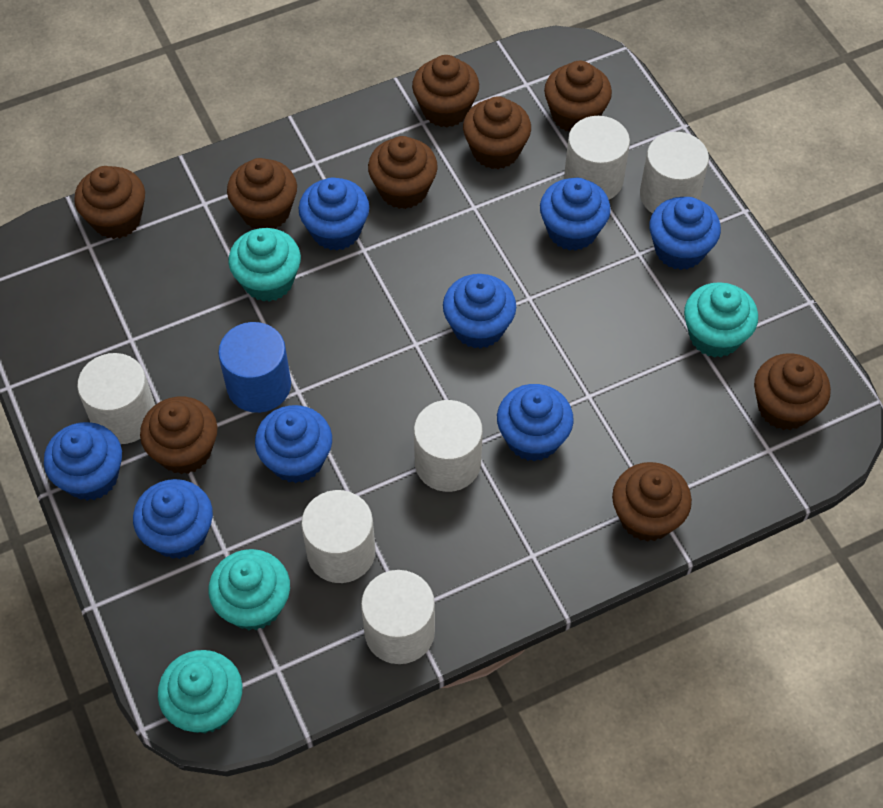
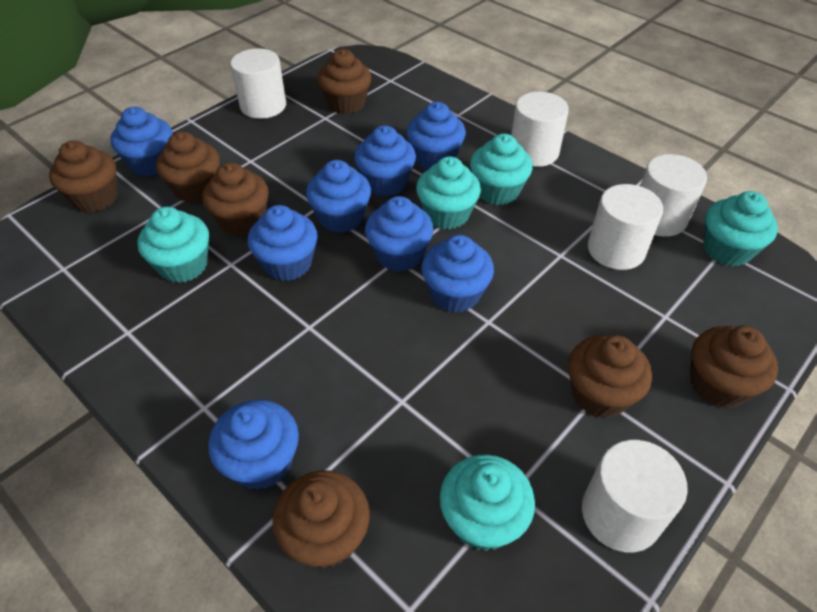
blue cylinder: 1 -> 0
brown cupcake: 9 -> 7
turquoise cupcake: 4 -> 5
white cylinder: 6 -> 5

